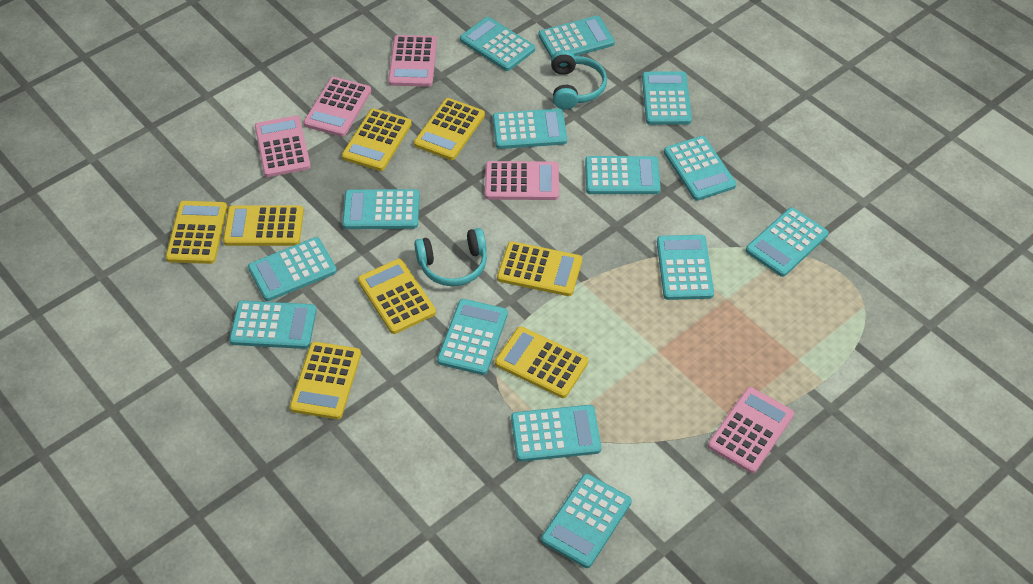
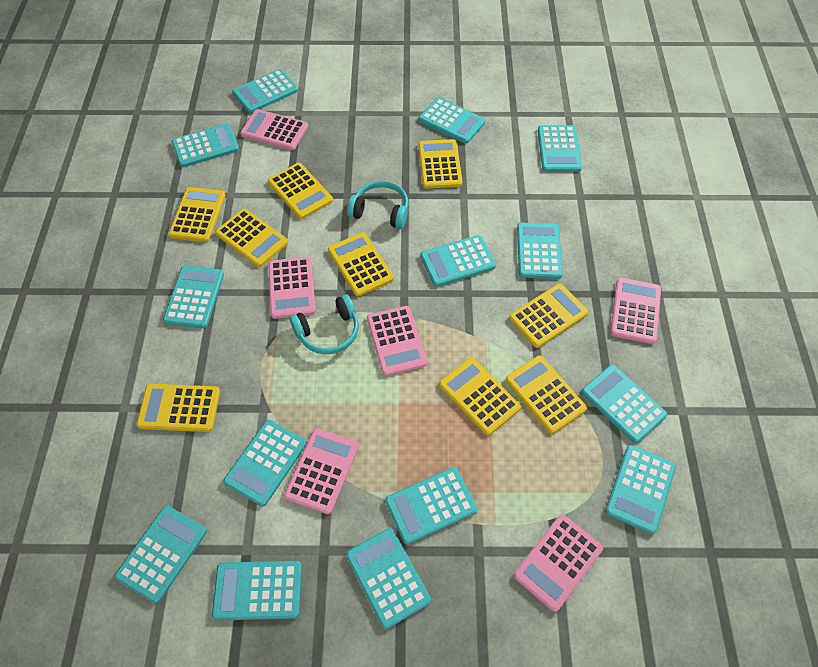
pink calculator: 5 -> 6
yellow calculator: 8 -> 9

